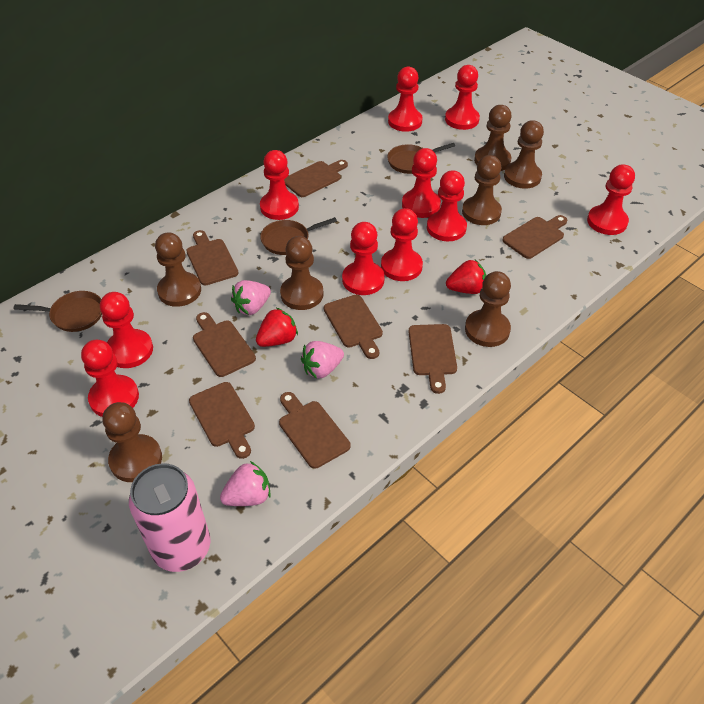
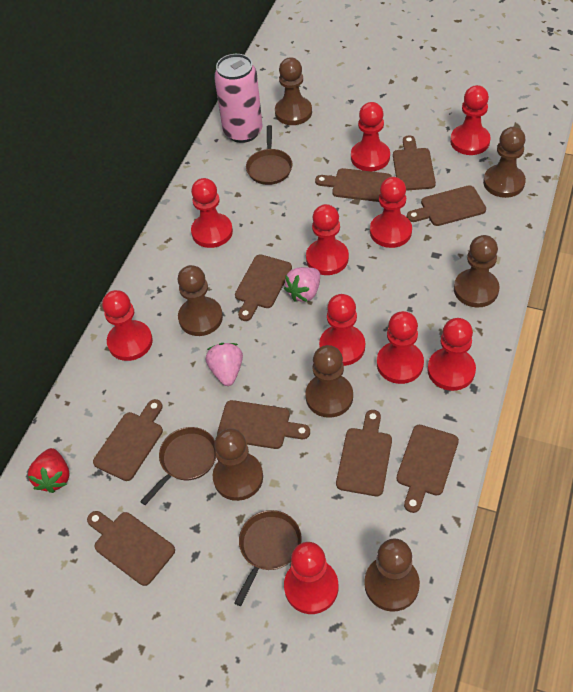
brown cutting board: 8 -> 9
pink strawberry: 3 -> 2
red strawberry: 2 -> 1

